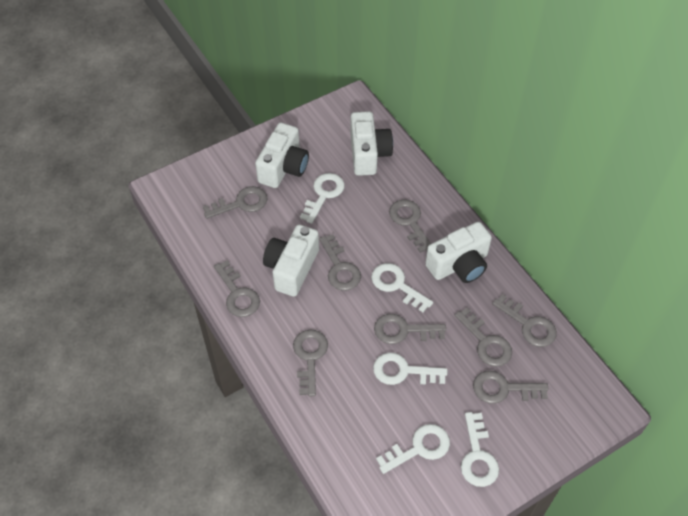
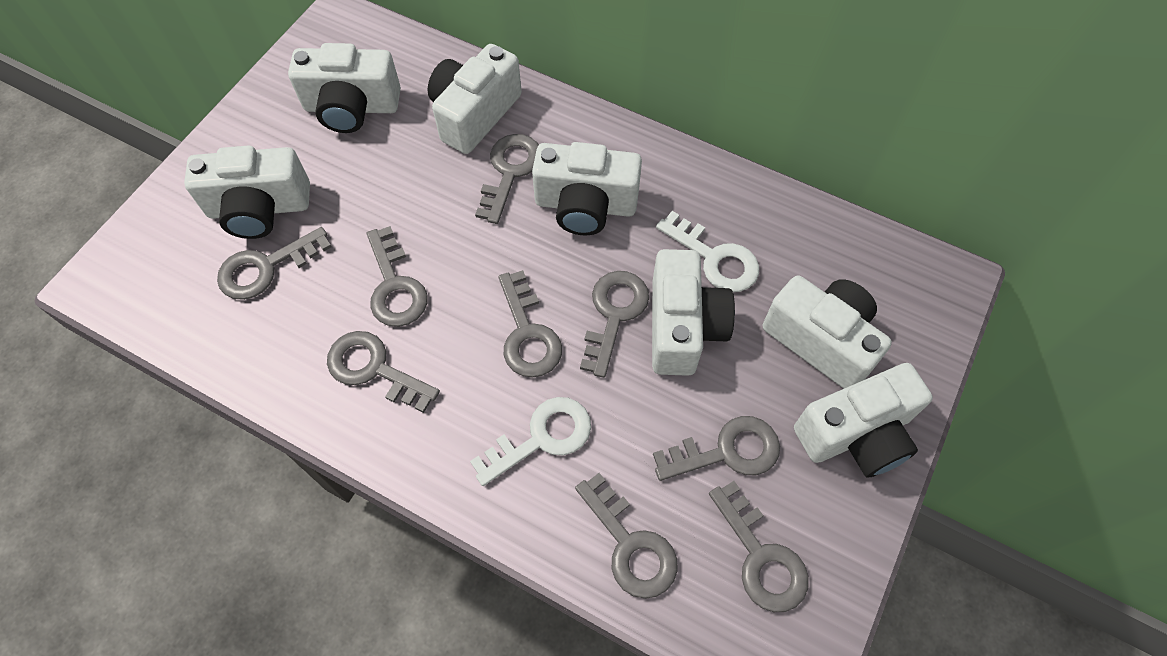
white camera: 4 -> 7
white key: 5 -> 2

